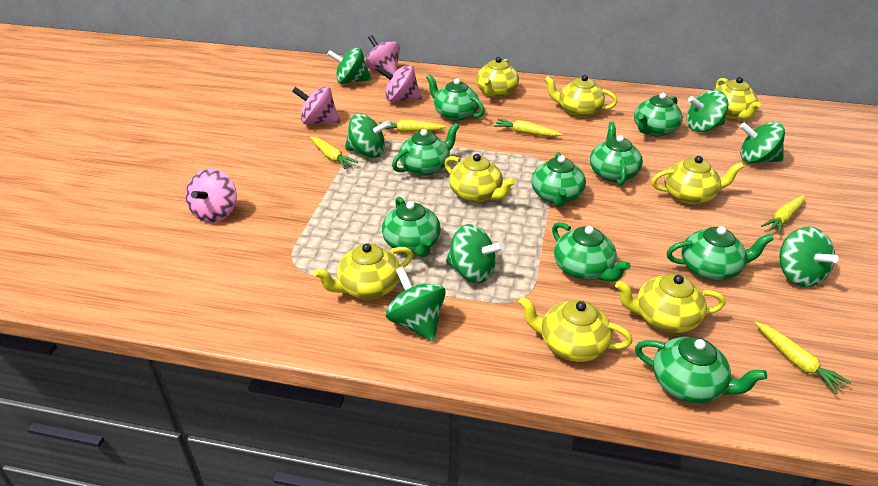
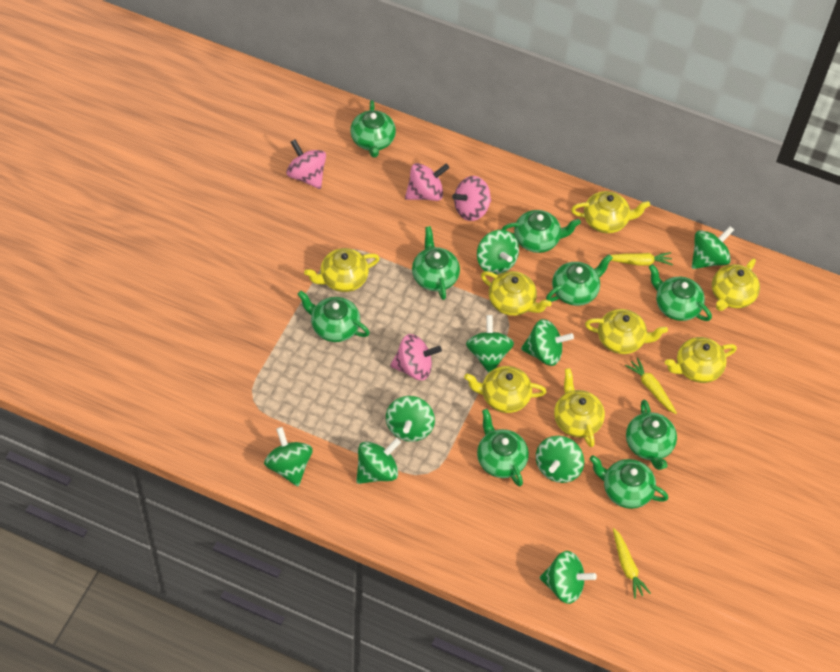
green spinning top: 7 -> 9
yellow carrot: 5 -> 3

